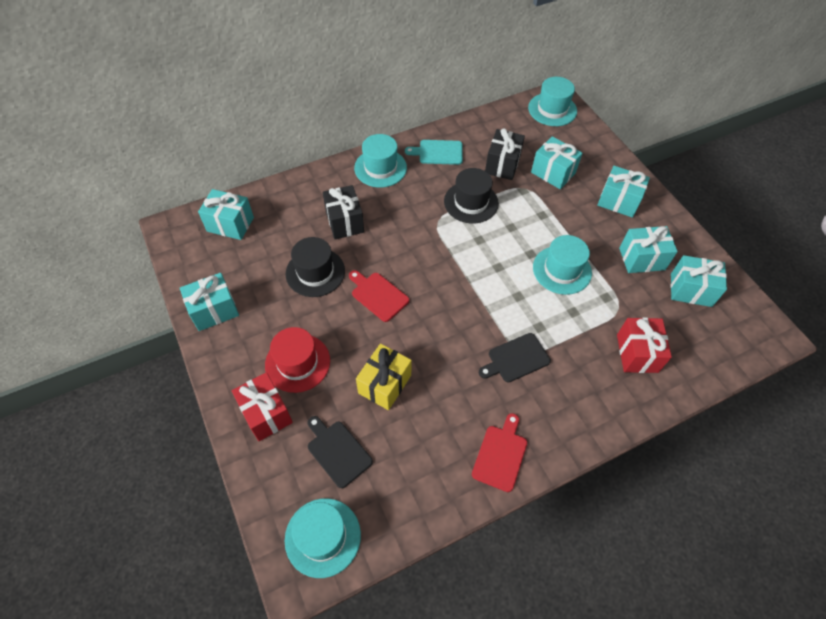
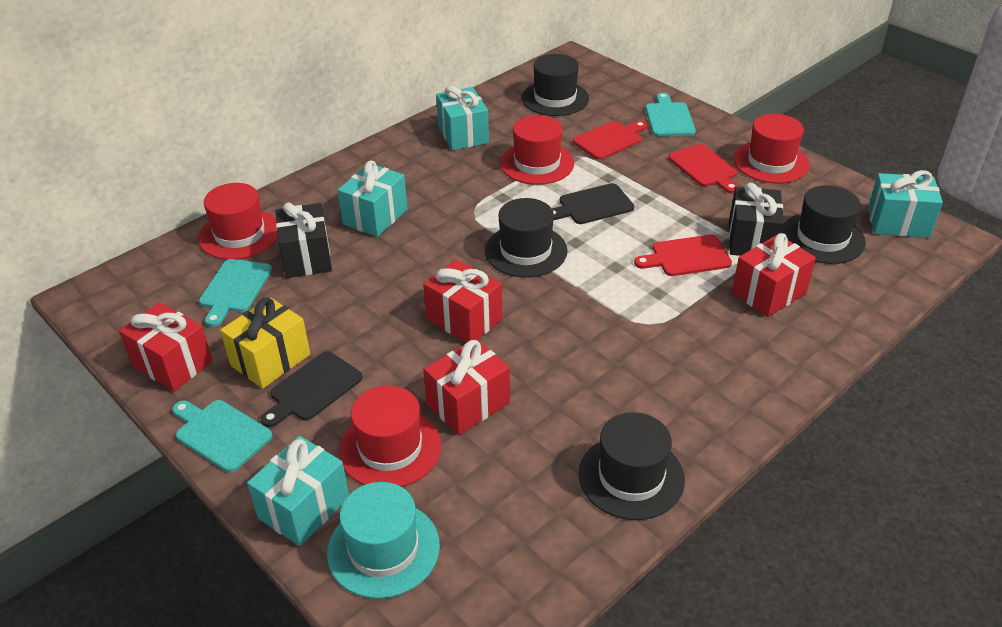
black hat: 2 -> 4
red cutting board: 2 -> 3
red gift: 2 -> 4
red hat: 1 -> 4
turquoise cutting board: 1 -> 3
turquoise gift: 6 -> 4
turquoise hat: 4 -> 1

